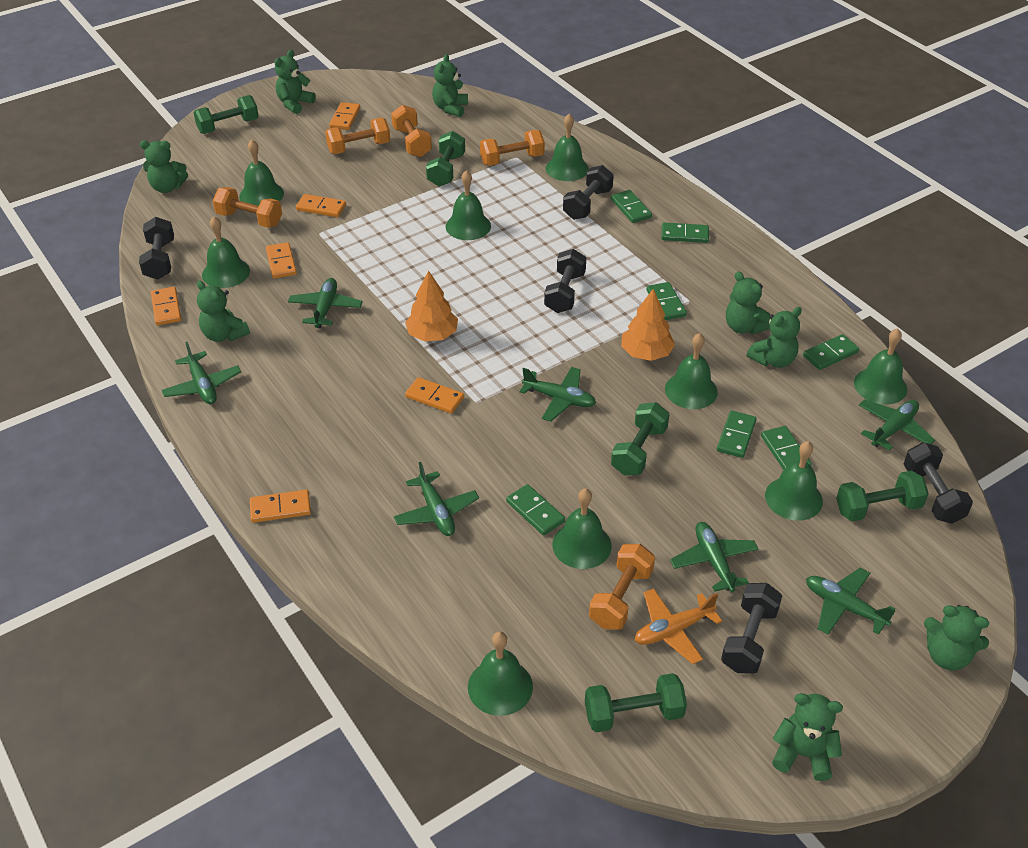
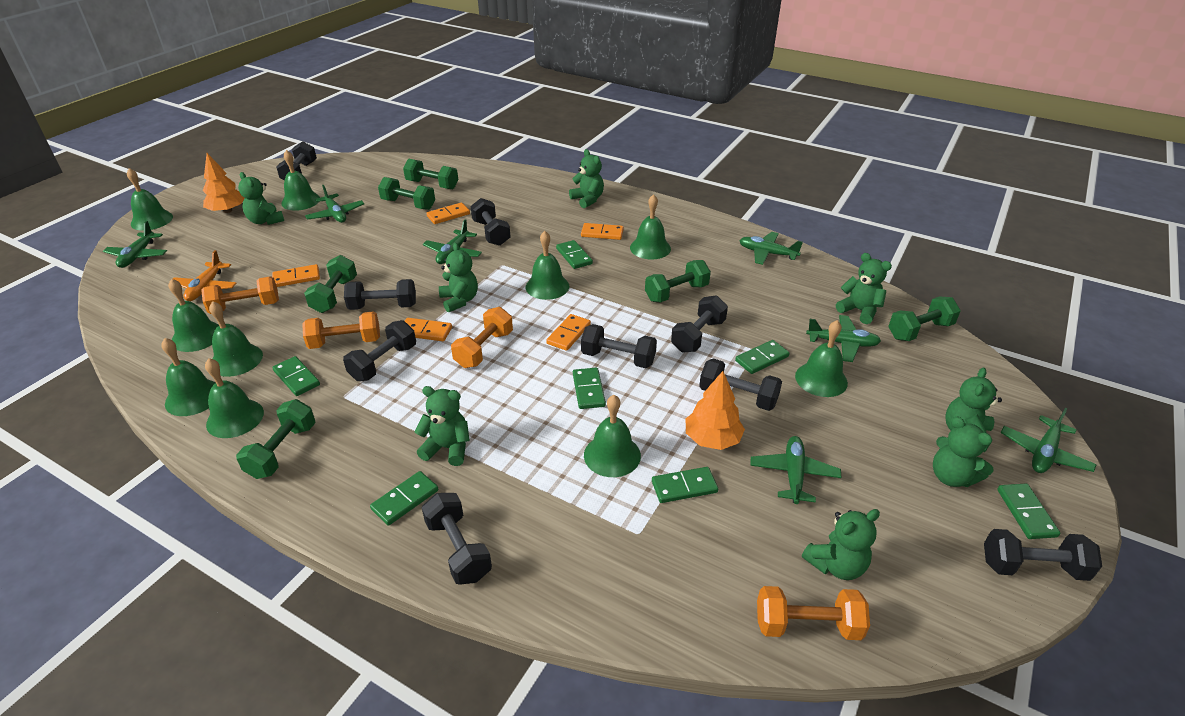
black dumbbell: 5 -> 9
green bell: 9 -> 10
green dumbbell: 5 -> 6
orange domino: 6 -> 5
orange dumbbell: 5 -> 4

